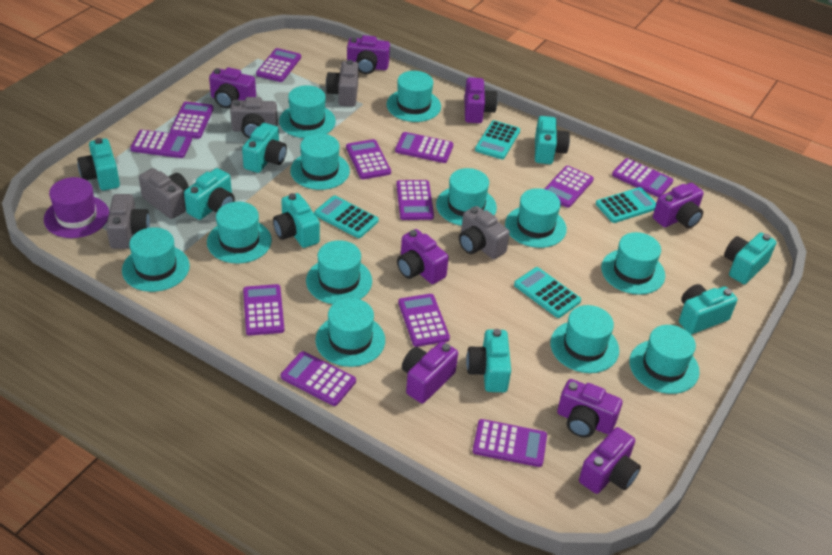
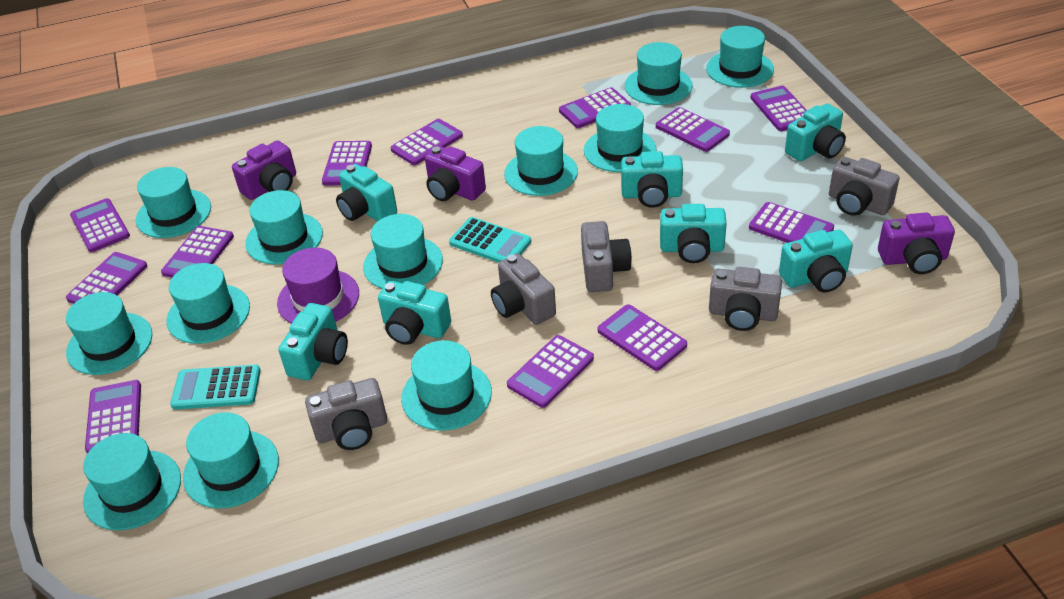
purple camera: 8 -> 3
turquoise calculator: 4 -> 2
turquoise camera: 8 -> 7

